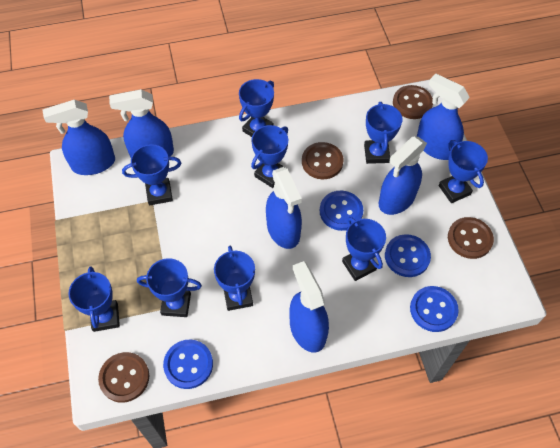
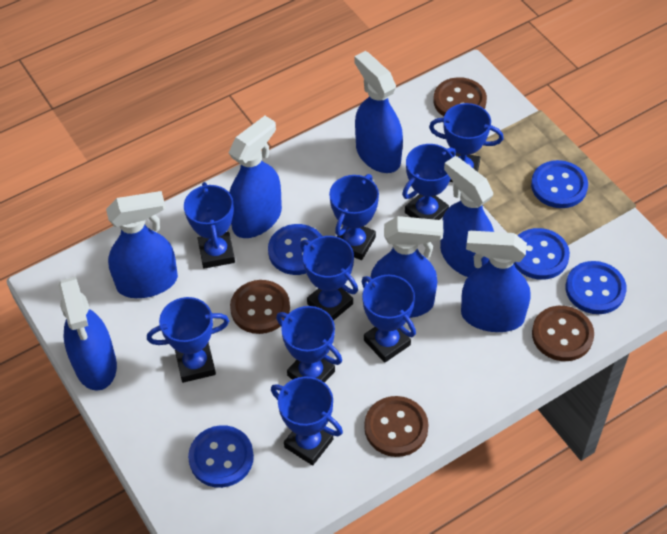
blue button: 4 -> 5
blue spray bottle: 6 -> 7

